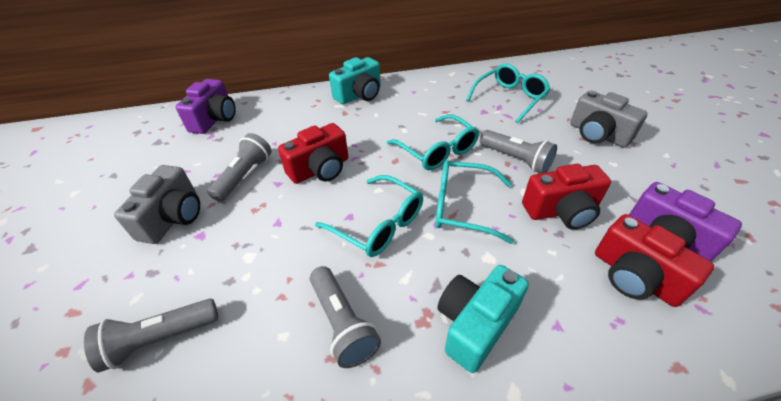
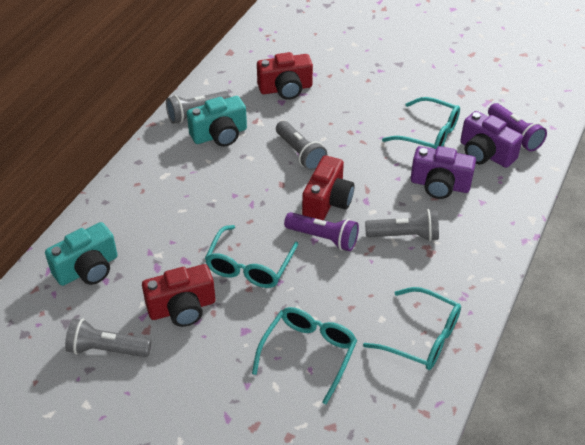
grey camera: 2 -> 0
purple flashlight: 0 -> 2

